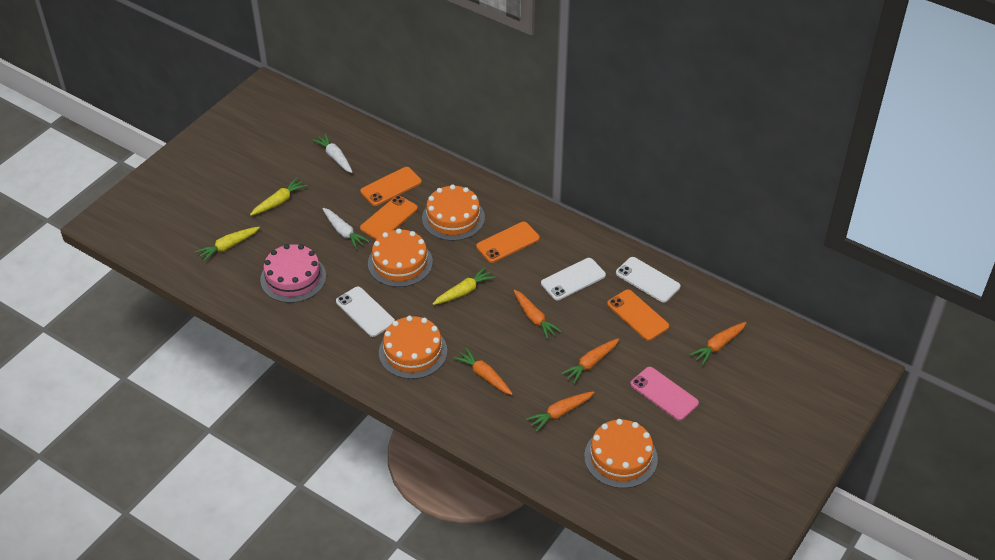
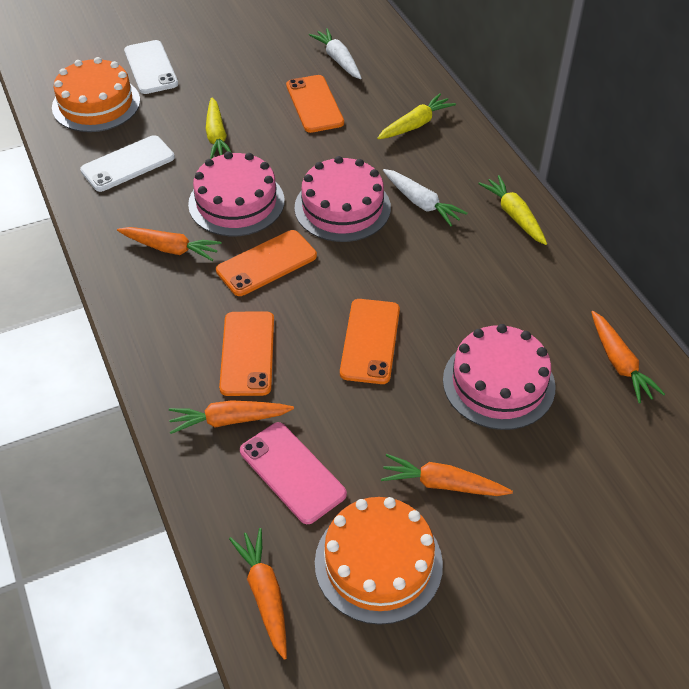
orange cake: 4 -> 2
pink cake: 1 -> 3
white phone: 3 -> 2

